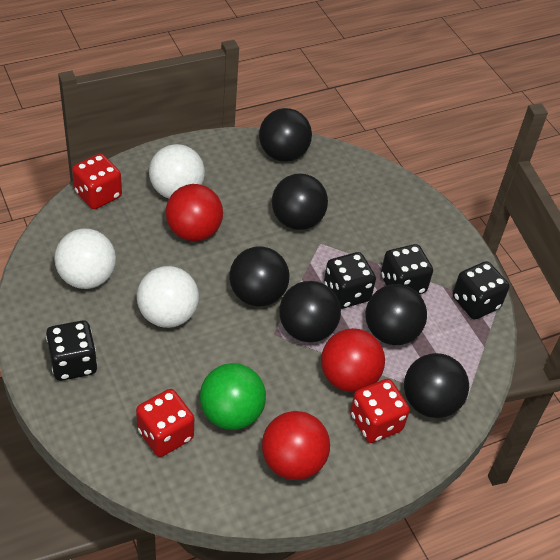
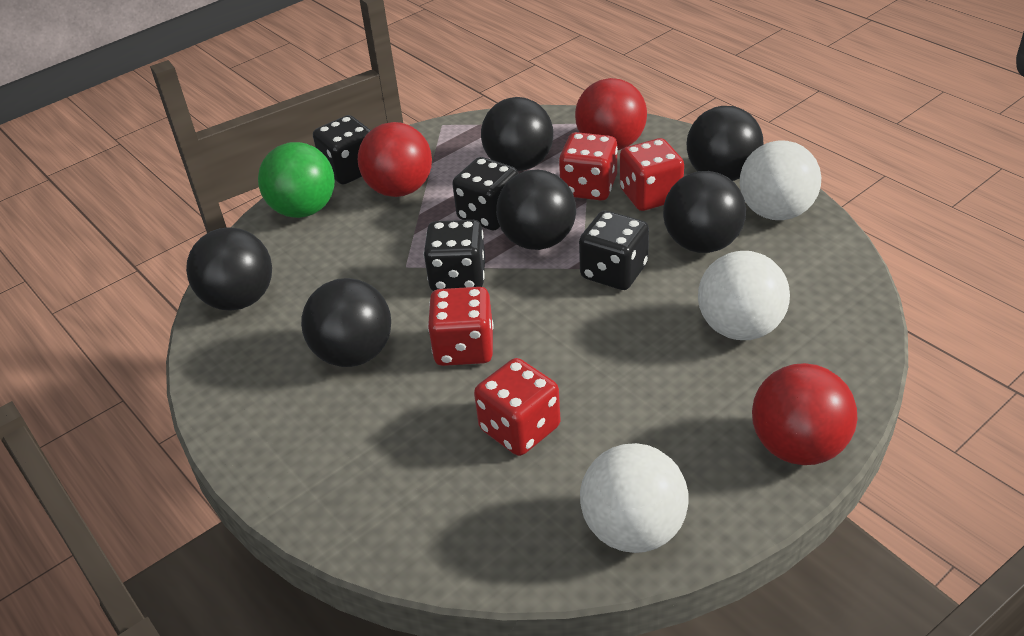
red dice: 3 -> 4

